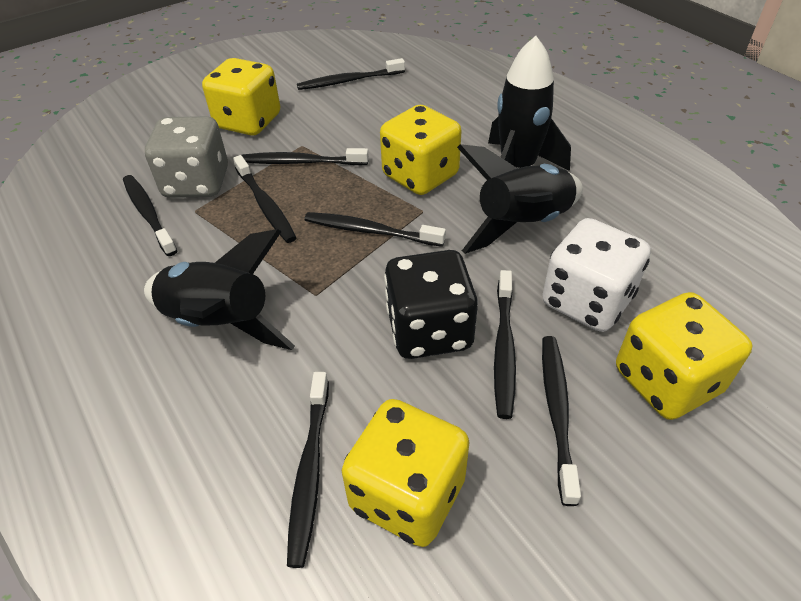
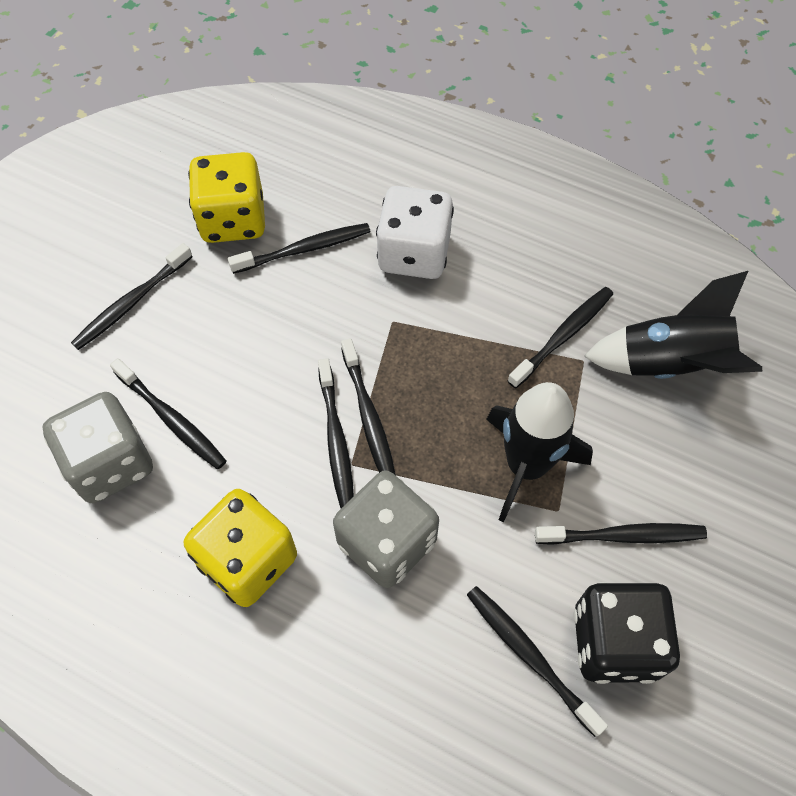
black rocket: 3 -> 2
grey dice: 1 -> 2
yellow dice: 4 -> 2

